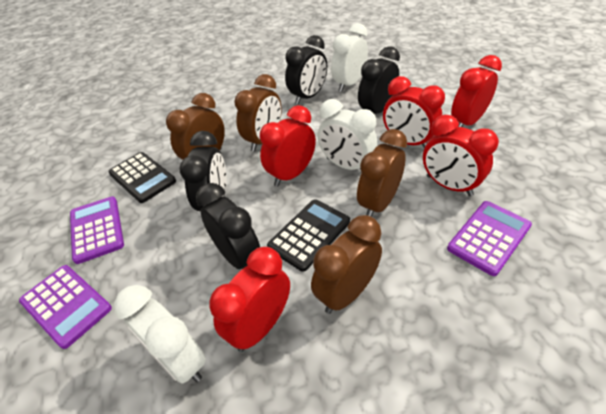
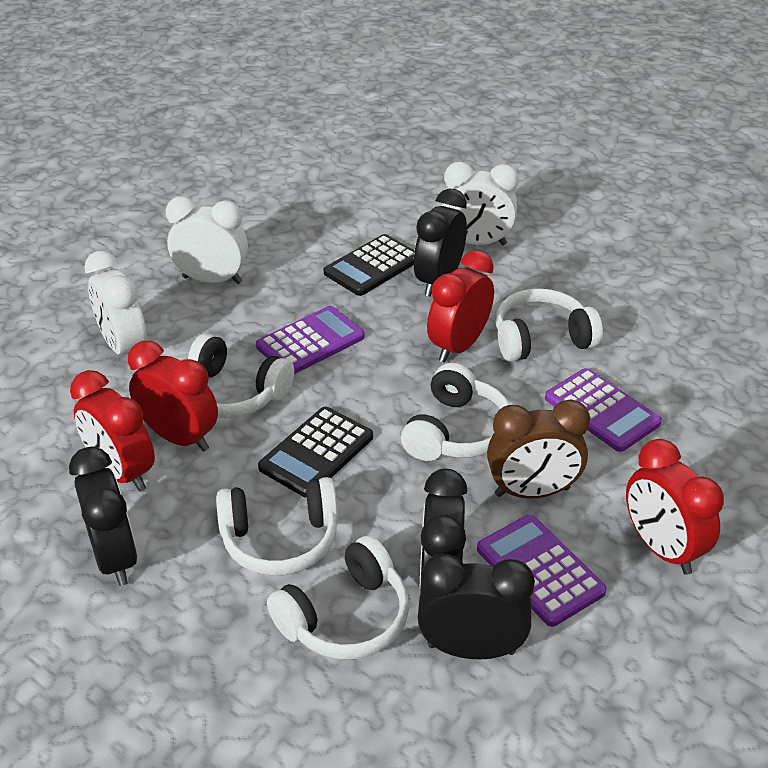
brown clock: 4 -> 1
red clock: 5 -> 4
white headphones: 0 -> 5

